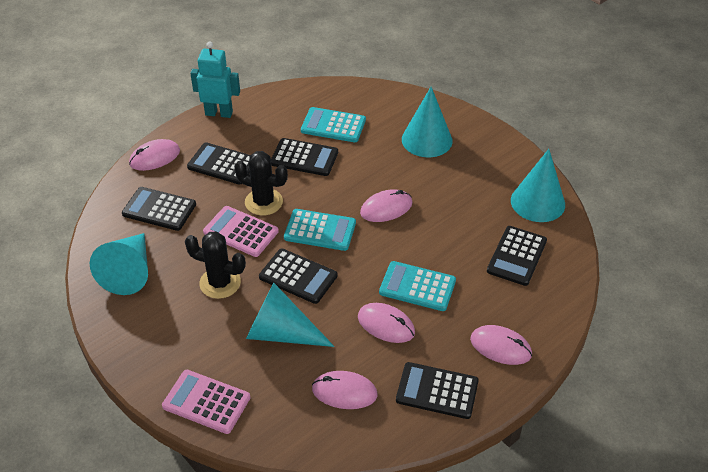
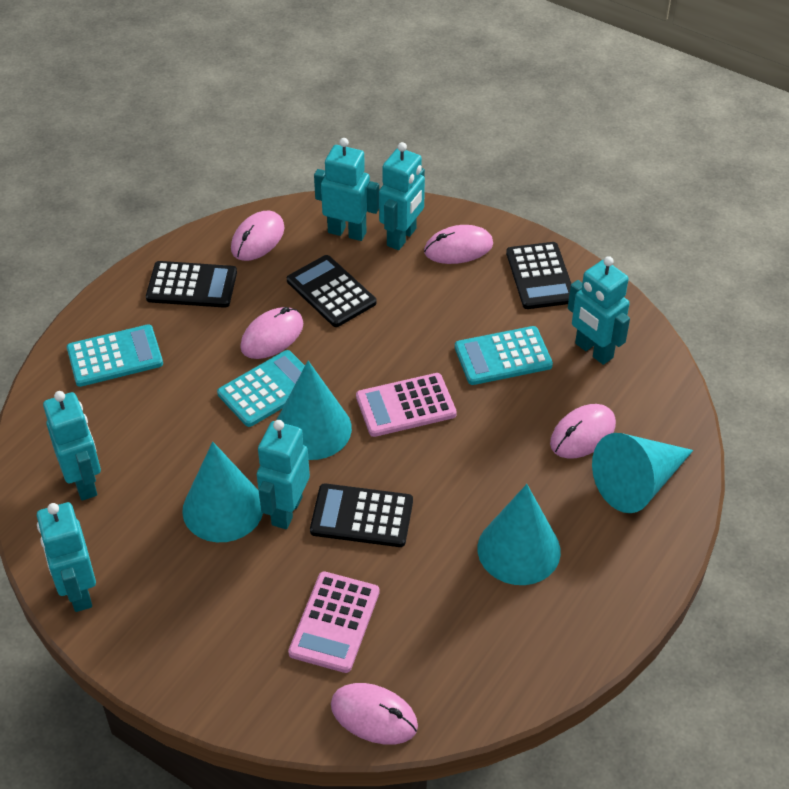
black cactus: 2 -> 0
black calculator: 6 -> 4
turquoise robot: 1 -> 6

